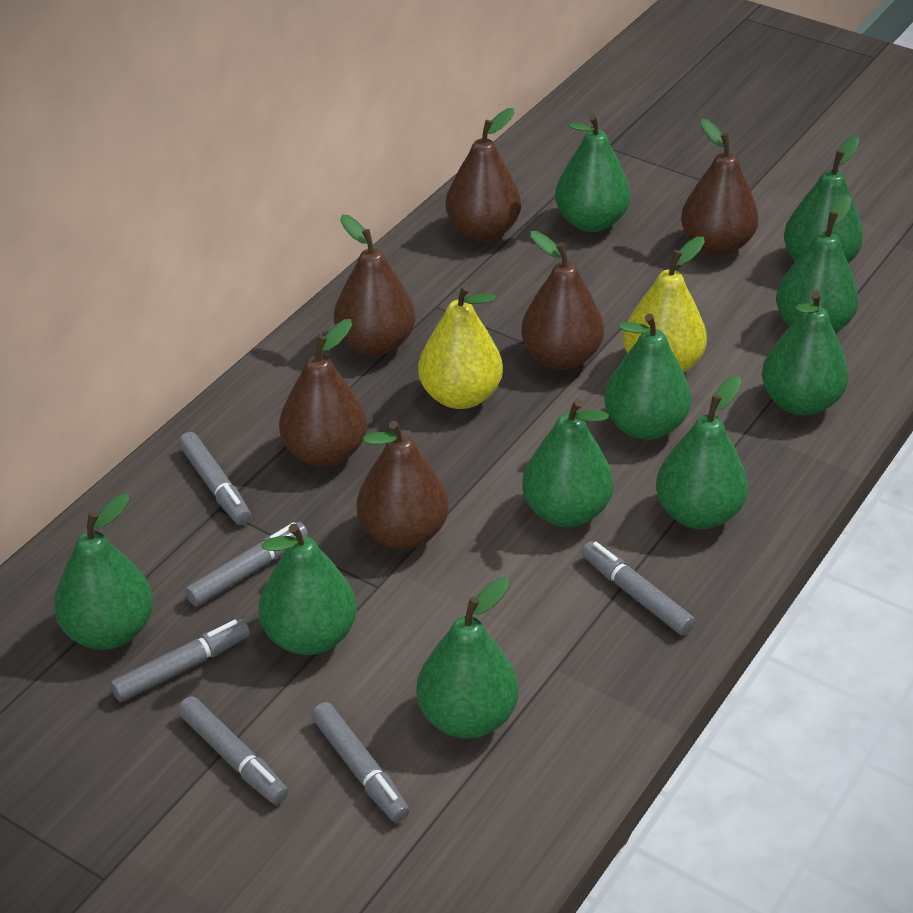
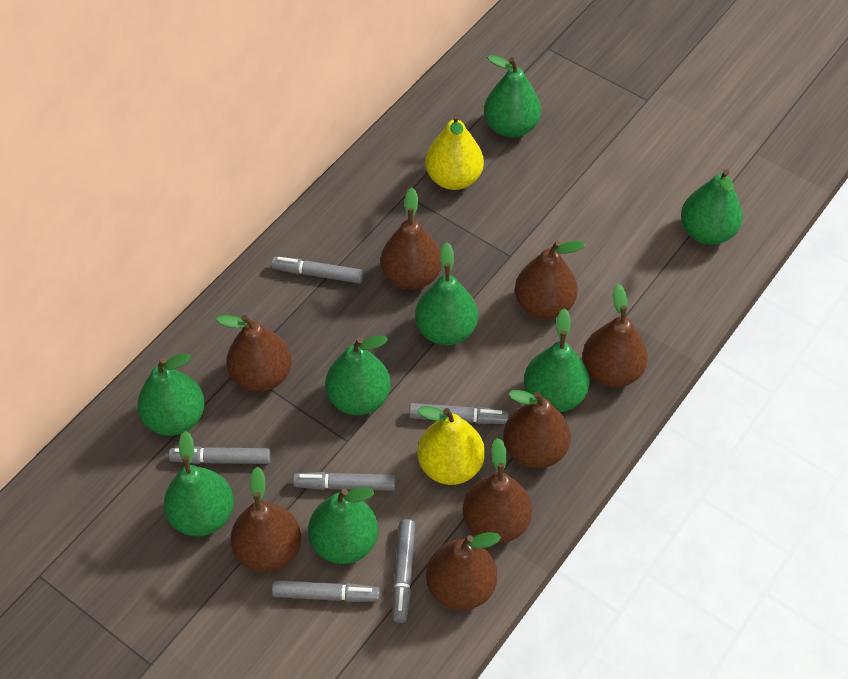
brown pear: 6 -> 8
green pear: 10 -> 8

